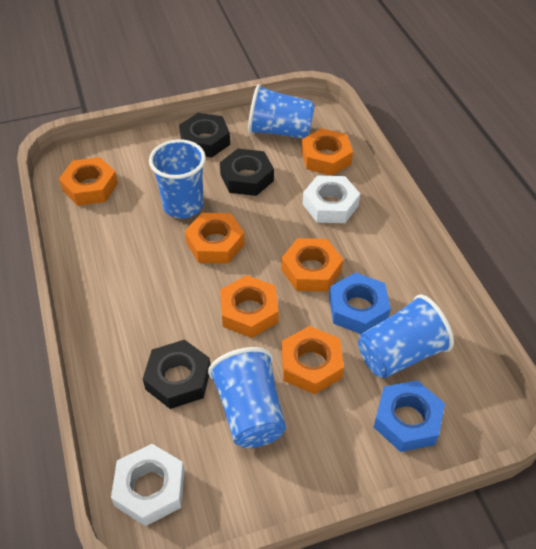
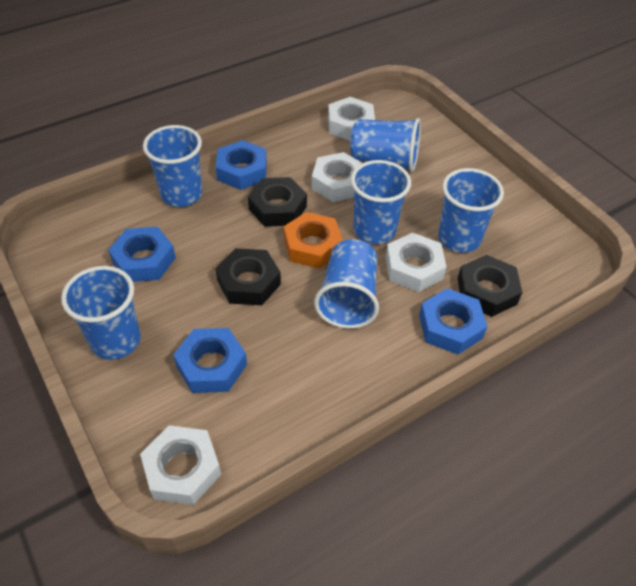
blue cup: 4 -> 6
blue nut: 2 -> 4
orange nut: 6 -> 1
white nut: 2 -> 4

